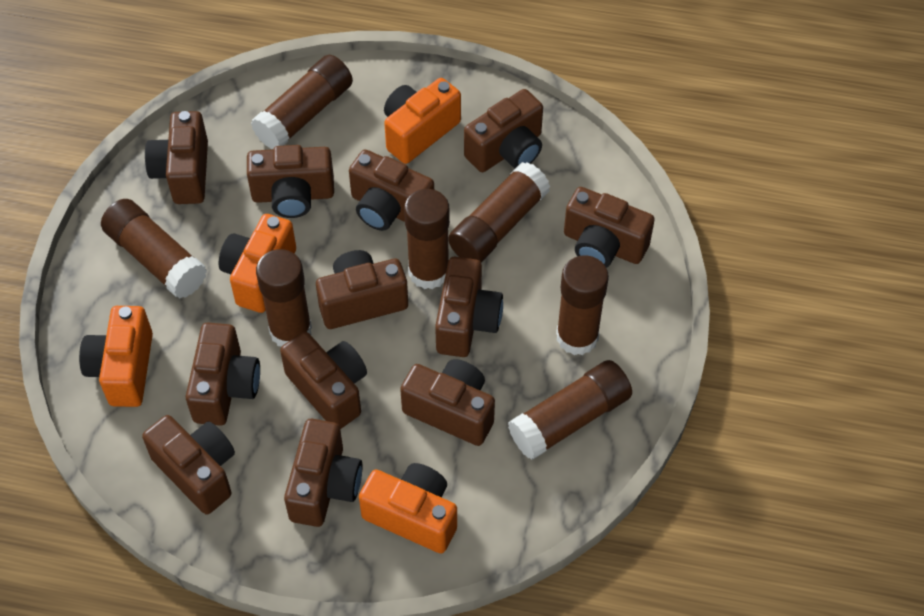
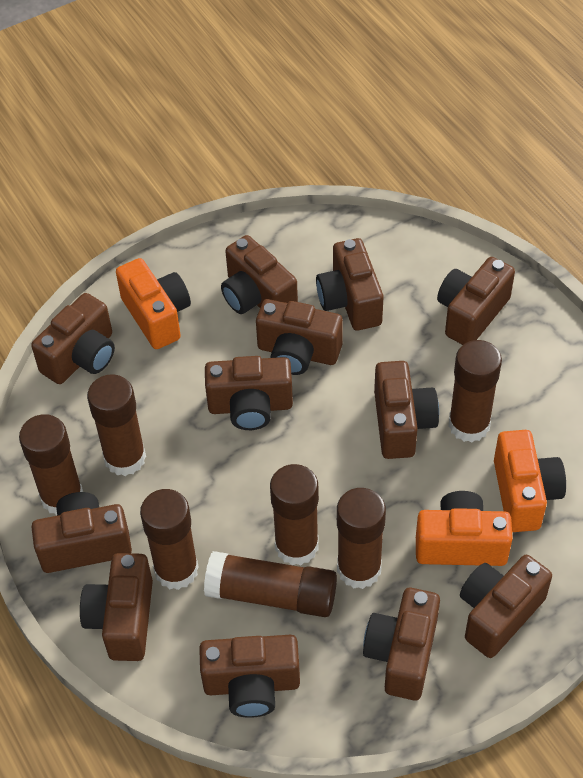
orange camera: 4 -> 3

